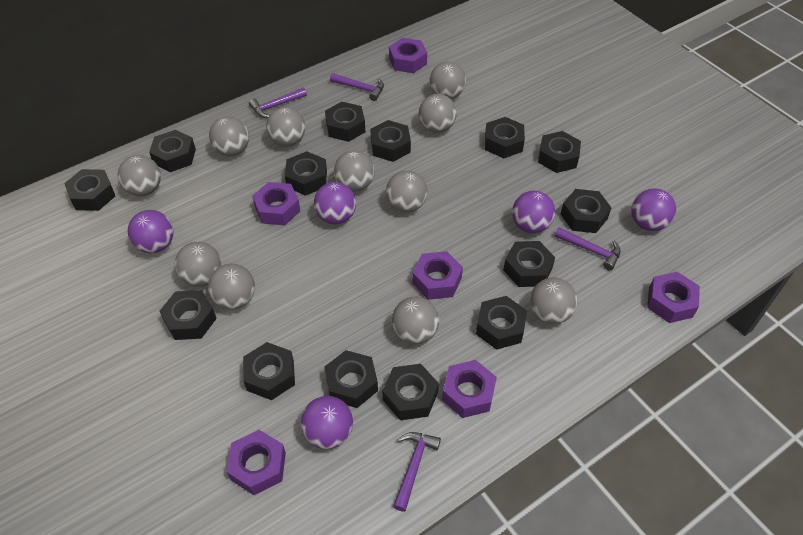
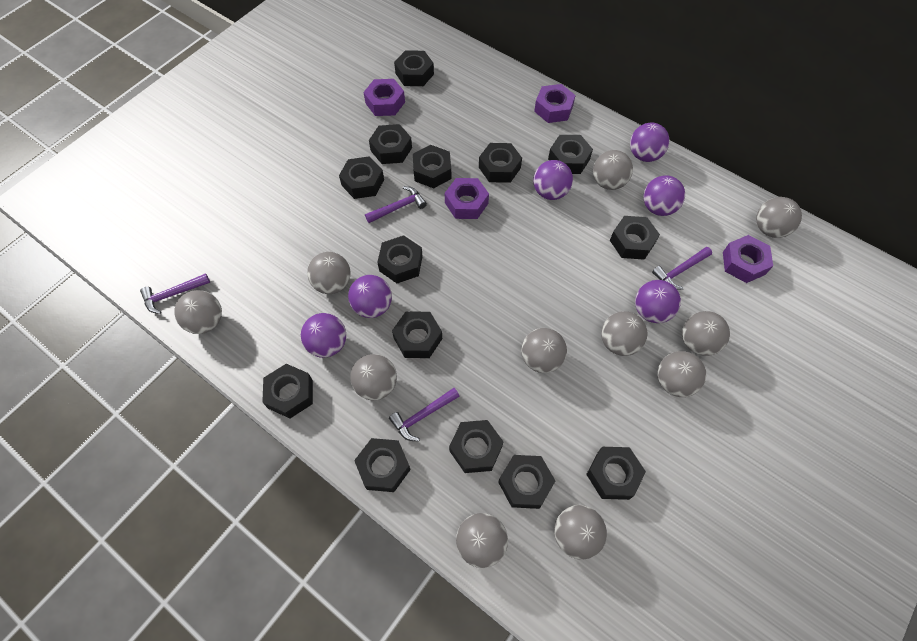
purple ball: 5 -> 6
purple nut: 6 -> 4

